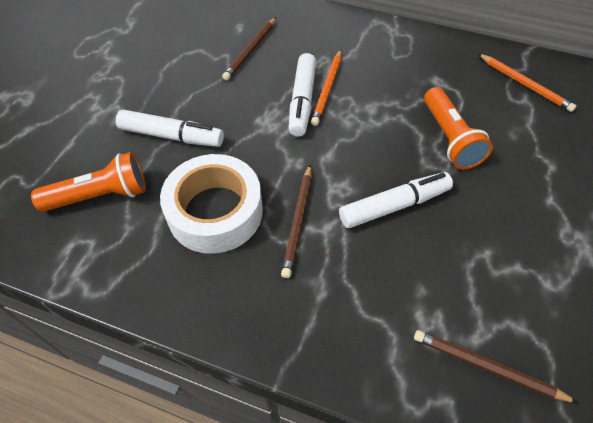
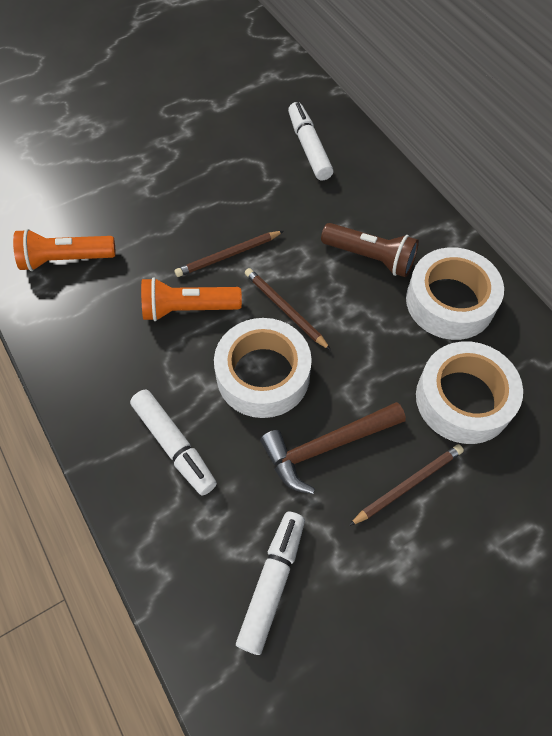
brown flashlight: 0 -> 1
brown hammer: 0 -> 1
orange pencil: 2 -> 0
white tape: 1 -> 3

